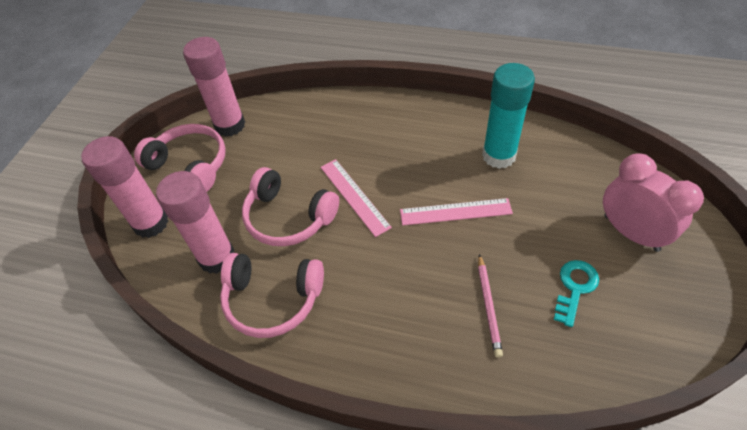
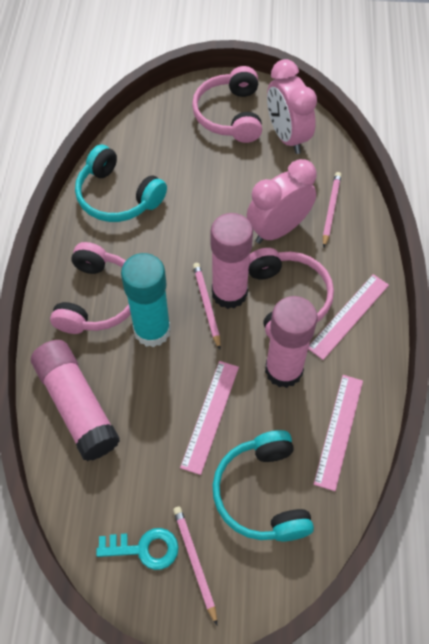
pink clock: 1 -> 2
pink pencil: 1 -> 3
pink ruler: 2 -> 3
turquoise headphones: 0 -> 2

